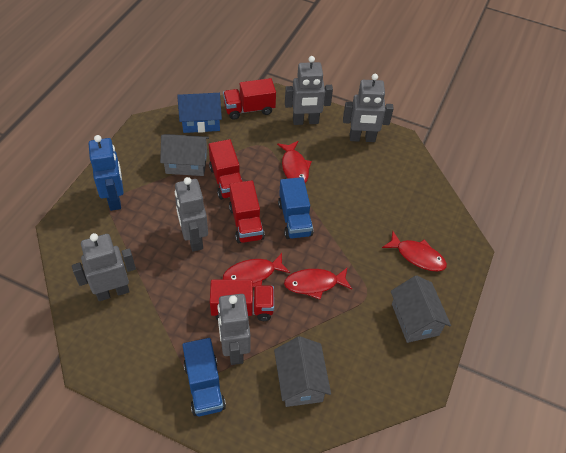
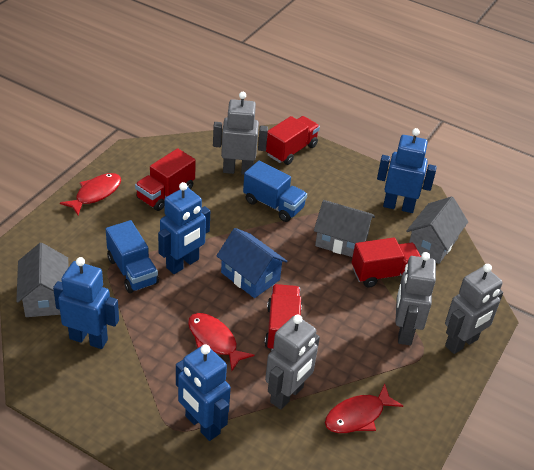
blue robot: 1 -> 4
grey robot: 5 -> 4
red fish: 4 -> 3

